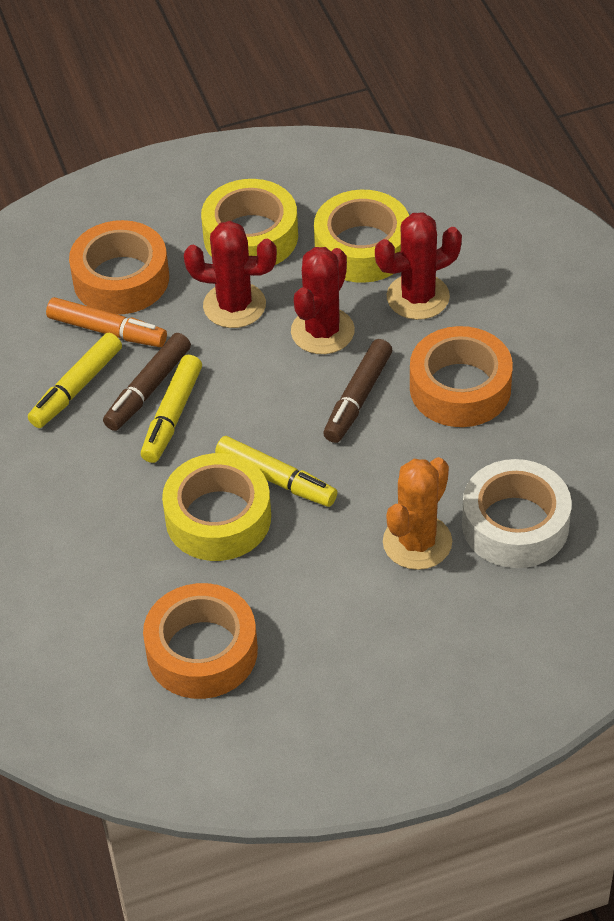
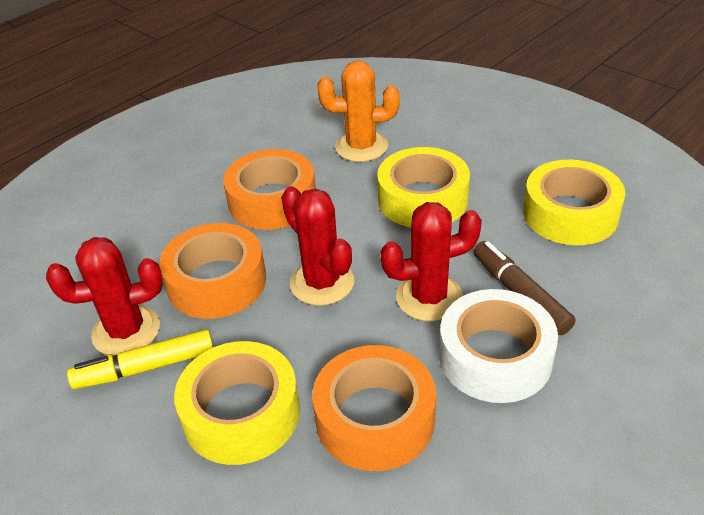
brown marker: 2 -> 1
orange marker: 1 -> 0
yellow marker: 3 -> 1

